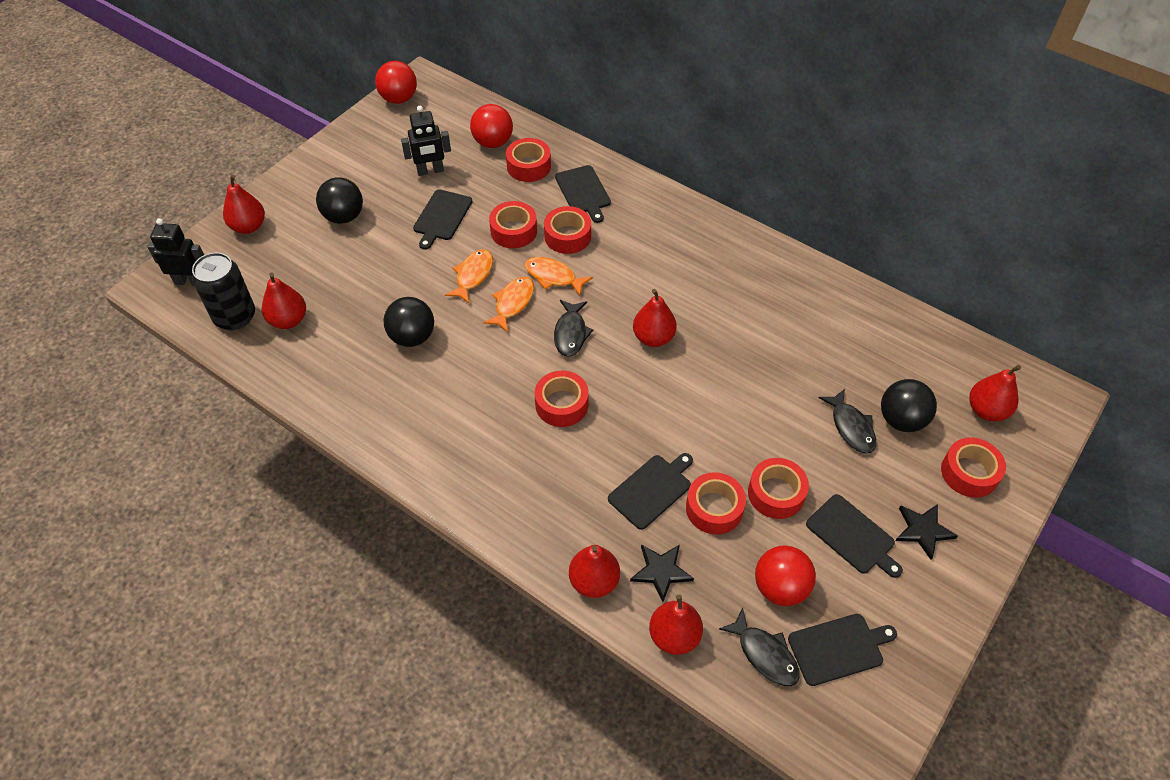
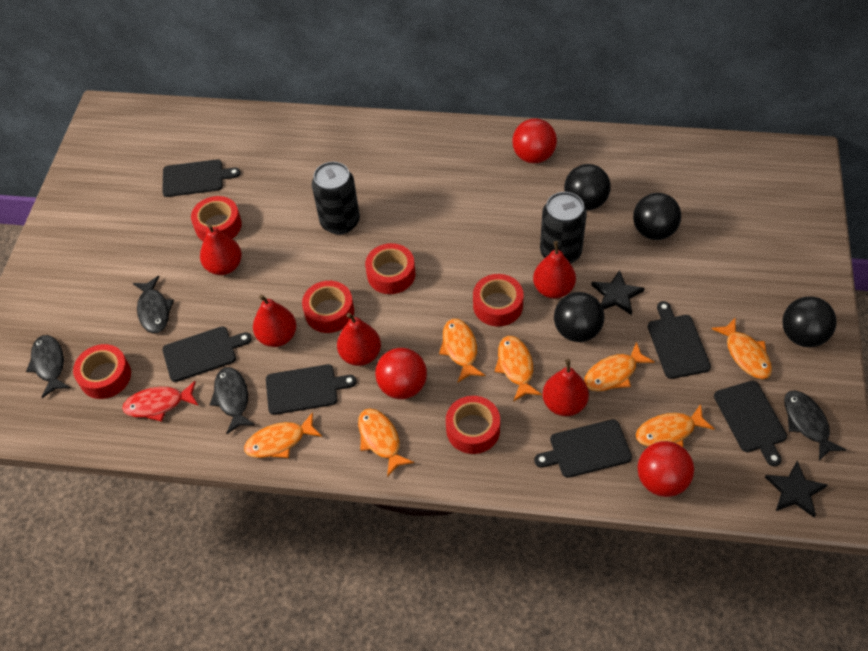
black ball: 3 -> 4
black can: 1 -> 2
black cutting board: 5 -> 6
black fish: 3 -> 4
black robot: 2 -> 0
orange fish: 3 -> 7
red fish: 0 -> 1
red pear: 6 -> 5
red tape: 7 -> 6

